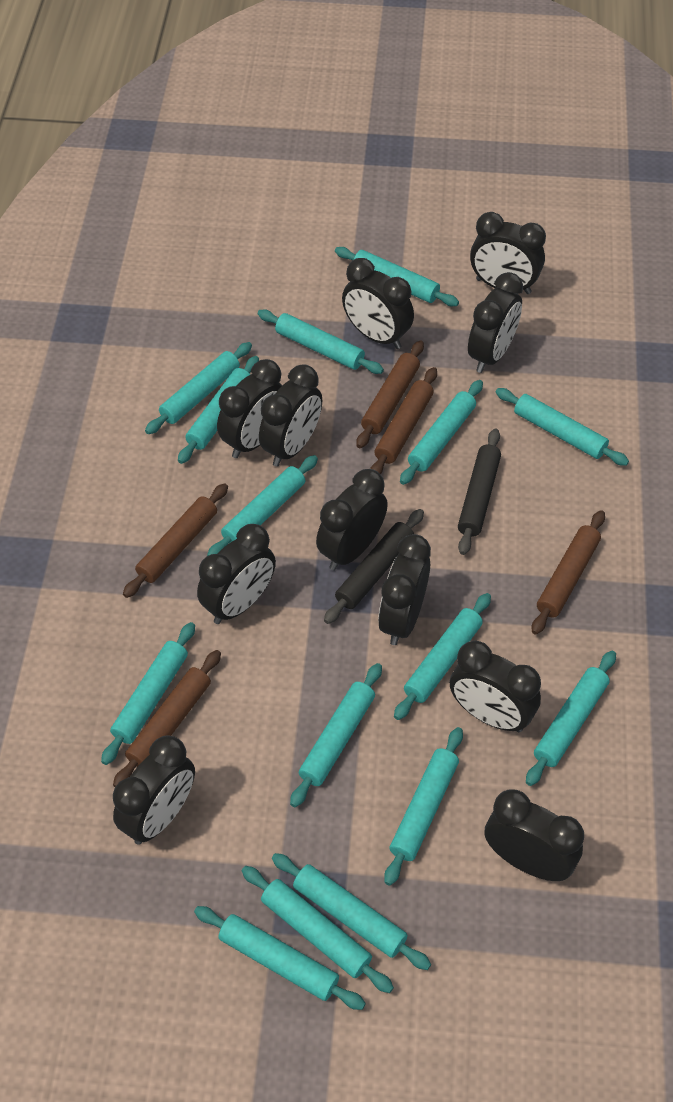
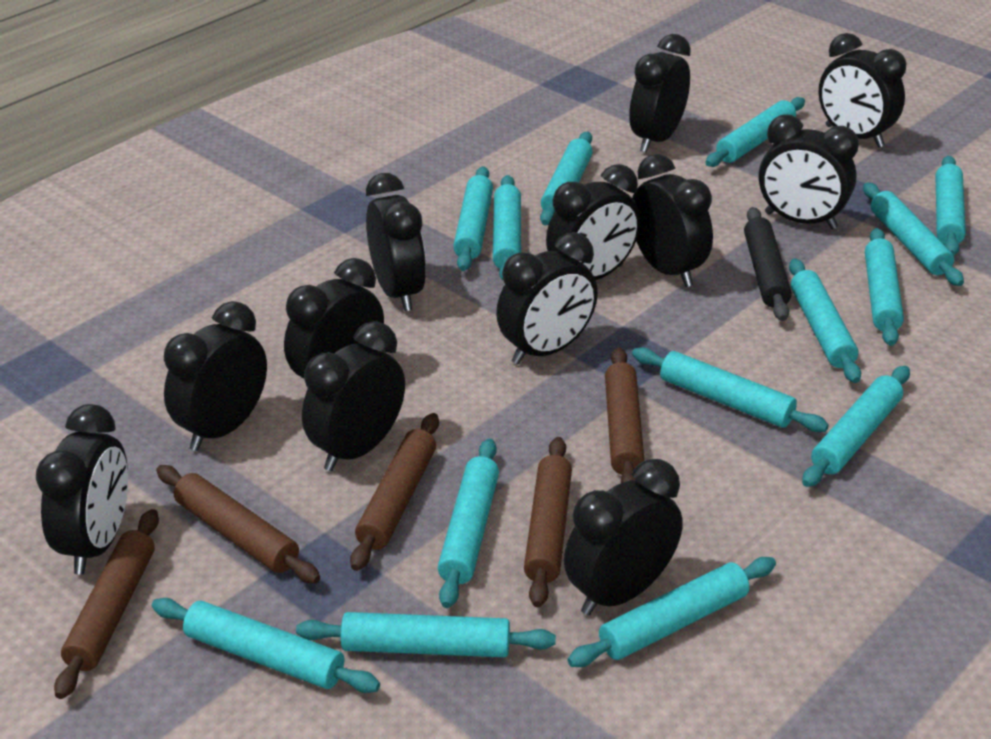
black clock: 11 -> 12
black rolling pin: 2 -> 1
turquoise rolling pin: 15 -> 14

